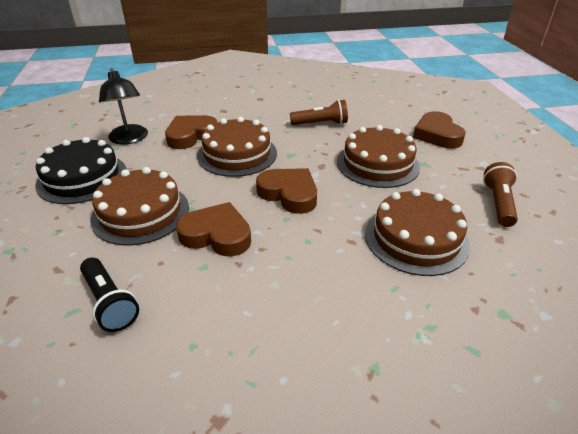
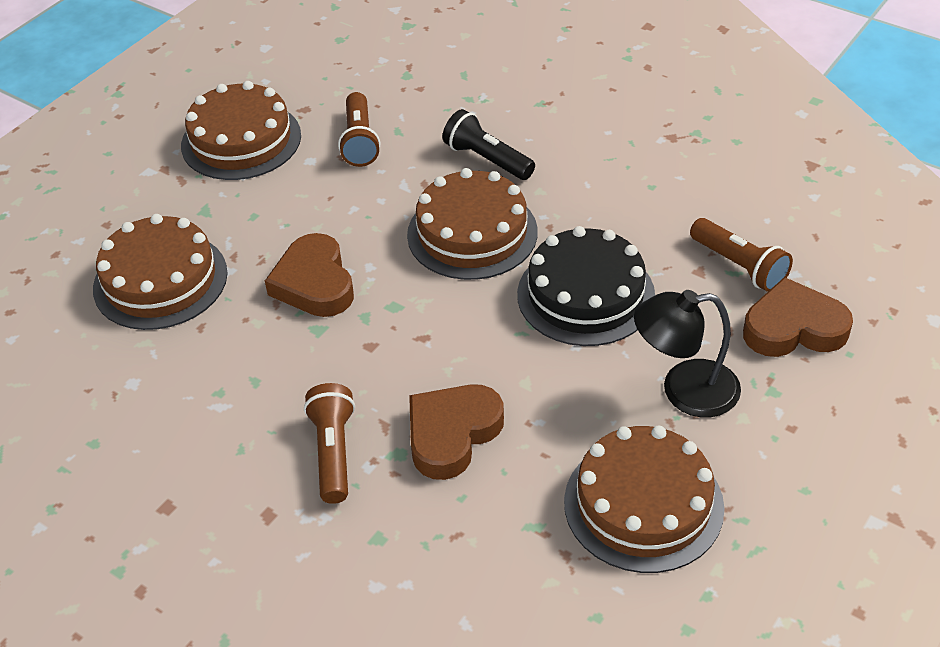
brown flashlight: 2 -> 3
brown heart: 4 -> 3

